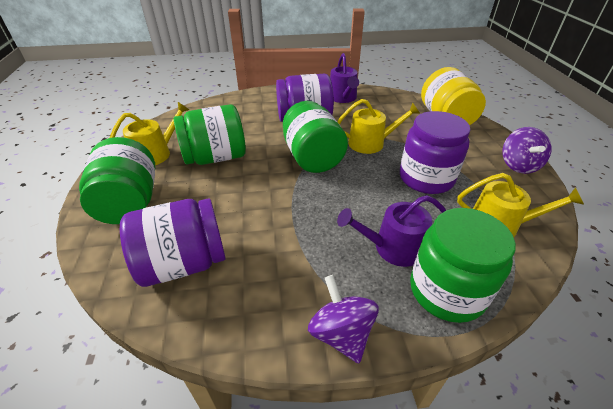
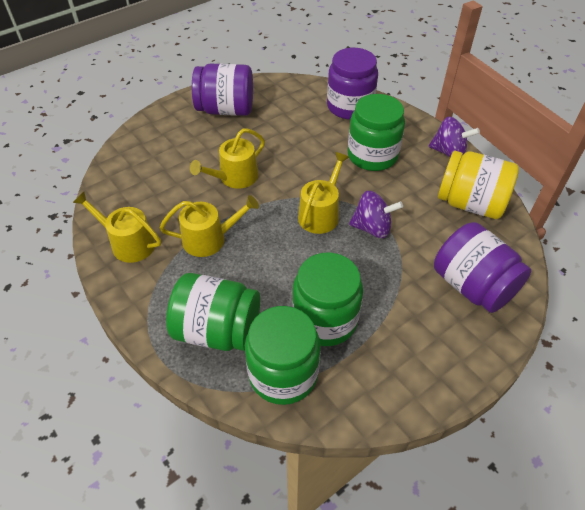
purple watering can: 2 -> 0
yellow watering can: 3 -> 4

